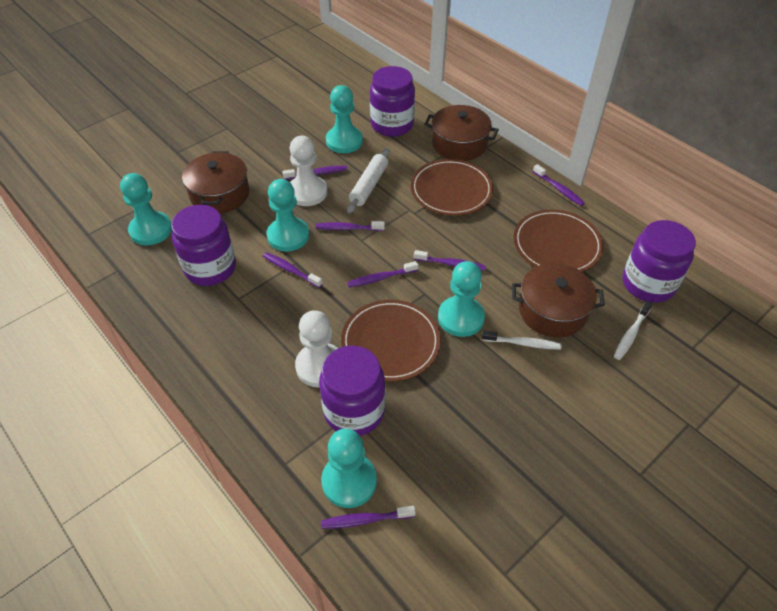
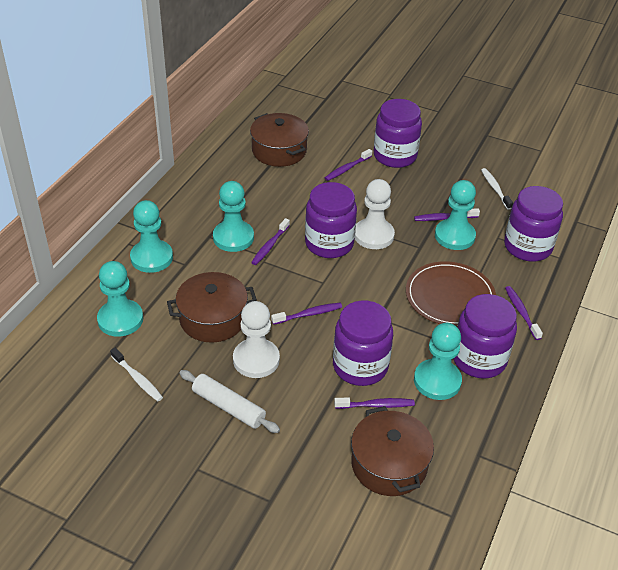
brown plate: 3 -> 1
purple jar: 4 -> 5
purple toothbrush: 7 -> 6

